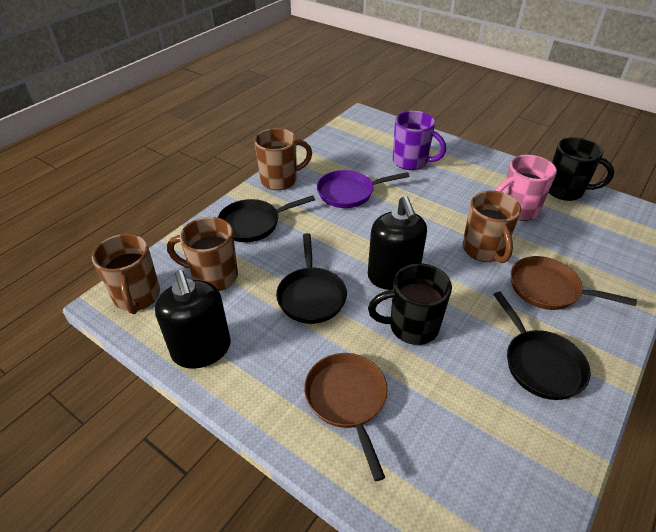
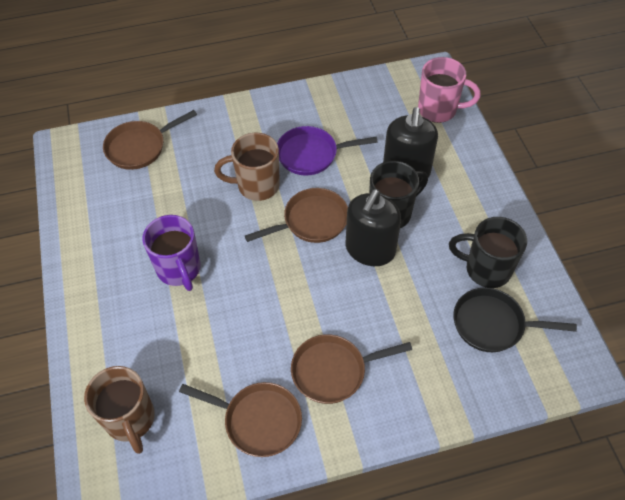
black pan: 3 -> 1
brown mug: 4 -> 2
brown pan: 2 -> 4

